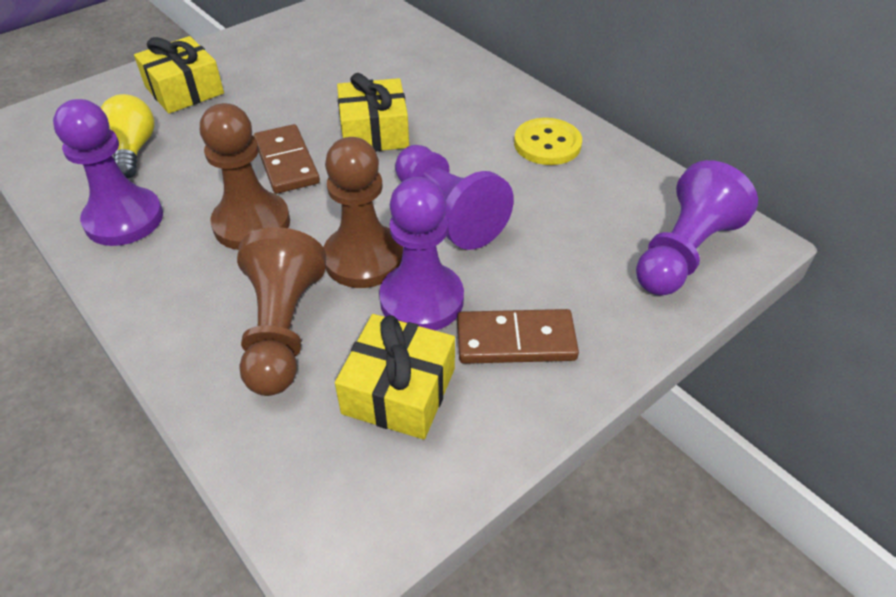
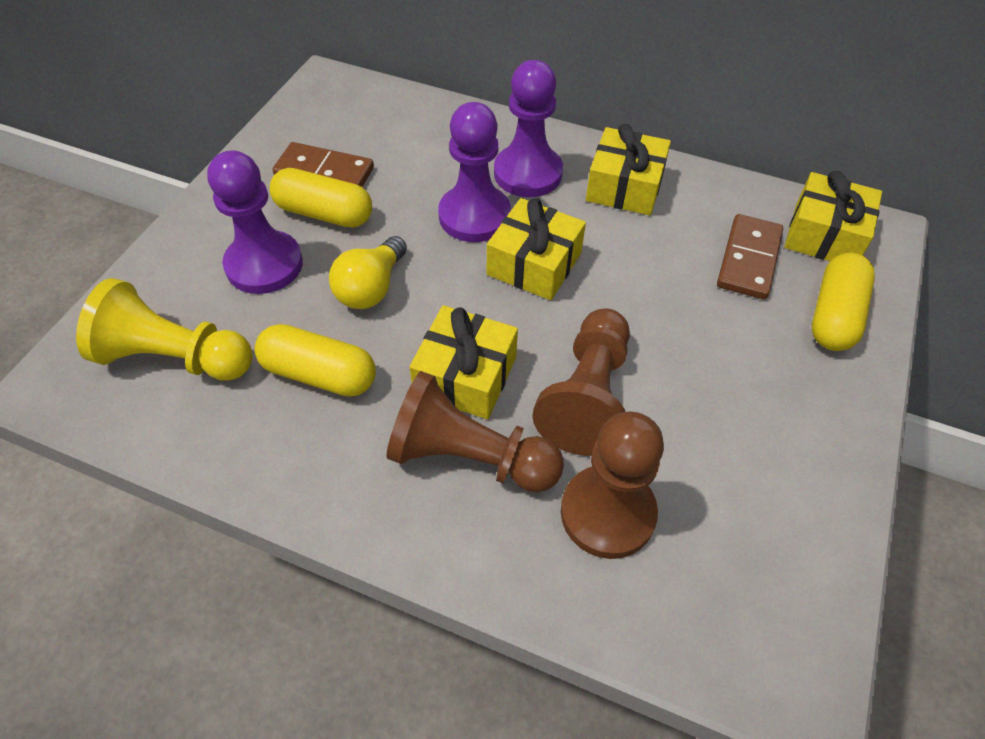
purple pawn: 4 -> 3
yellow button: 1 -> 0
yellow capsule: 0 -> 3
yellow gift: 3 -> 4
yellow pawn: 0 -> 1

